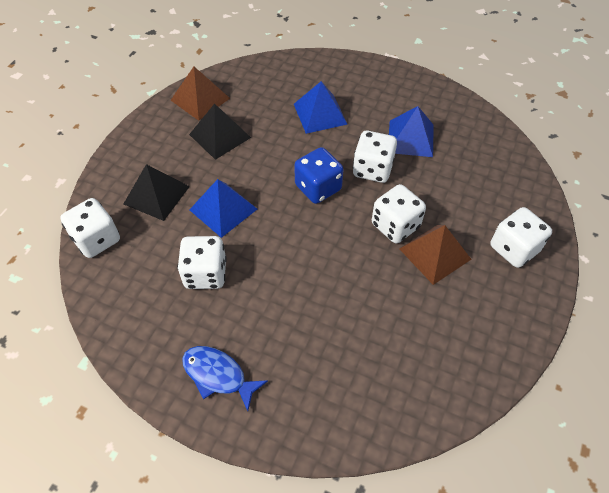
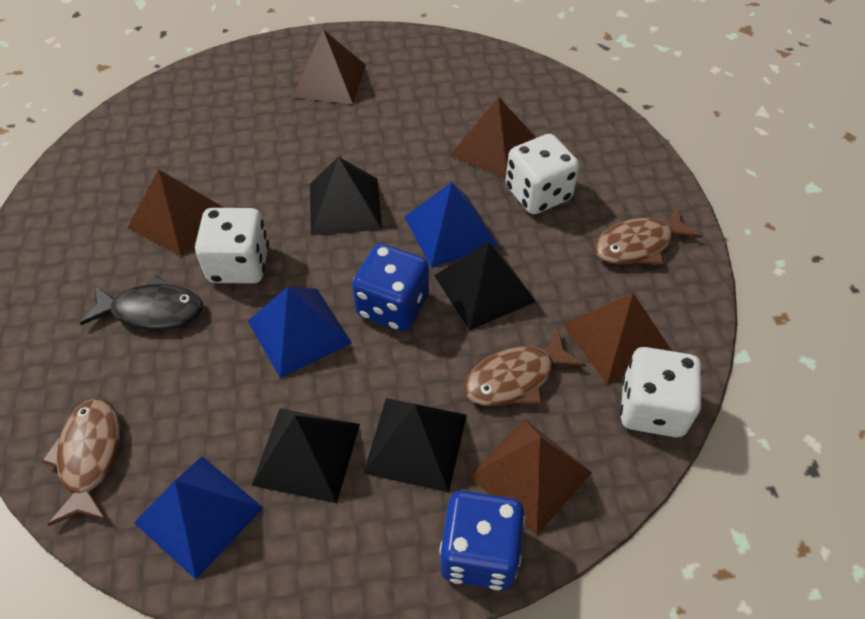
black fish: 0 -> 1
black pyramid: 2 -> 4
blue dice: 1 -> 2
blue fish: 1 -> 0
brown fish: 0 -> 3
brown pyramid: 2 -> 5
white dice: 5 -> 3

